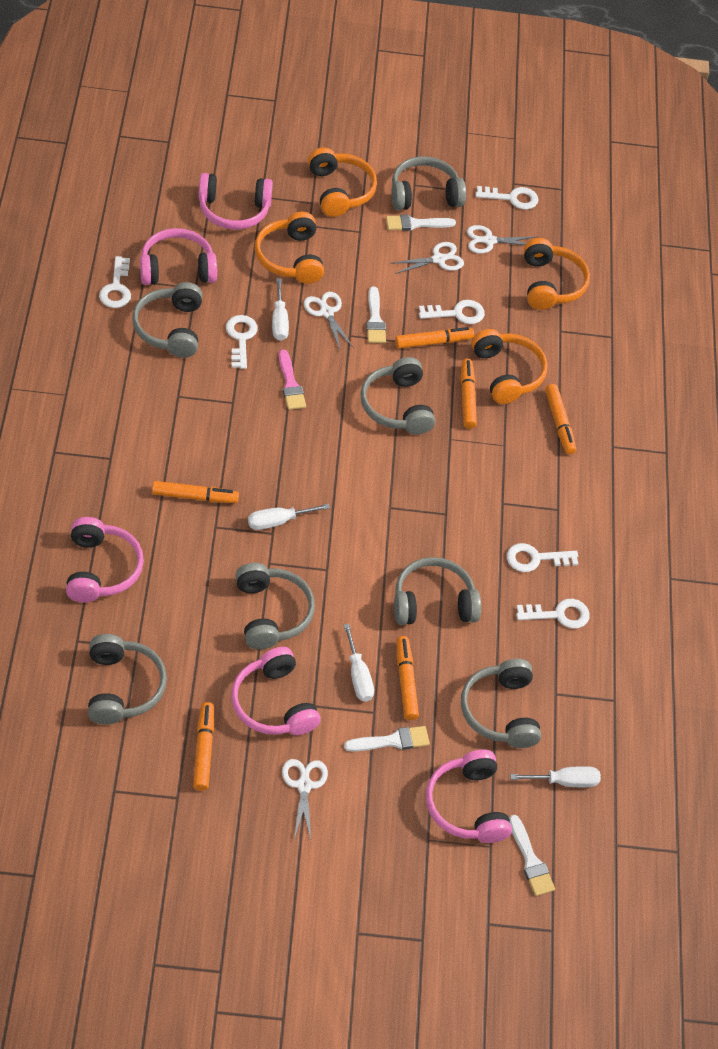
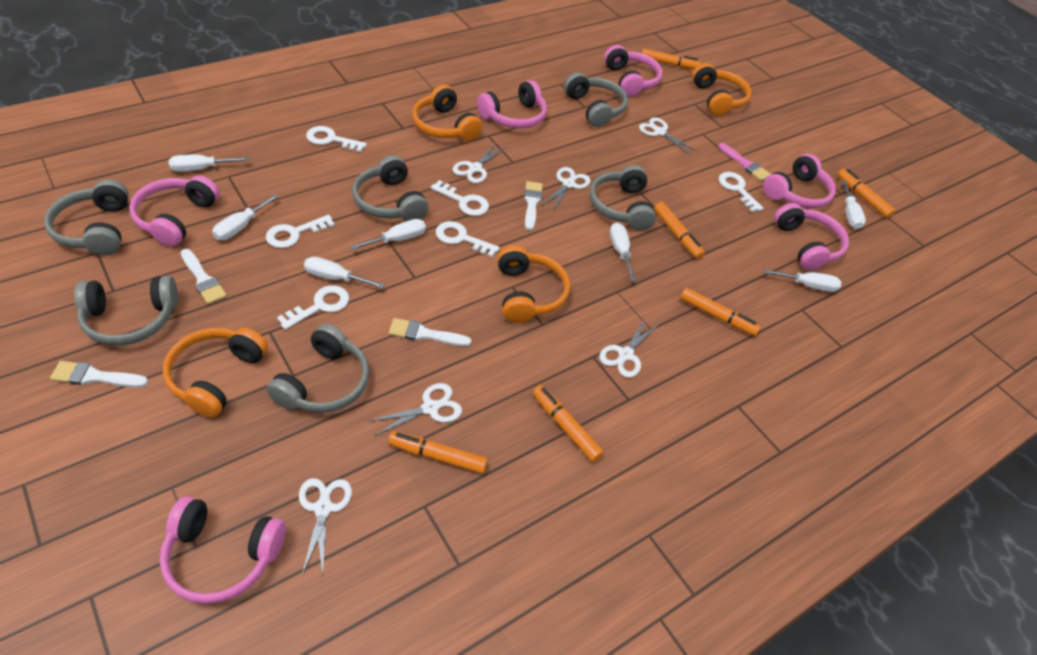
grey headphones: 7 -> 6
pink headphones: 5 -> 6
white scissors: 4 -> 6
white screwdriver: 4 -> 7

